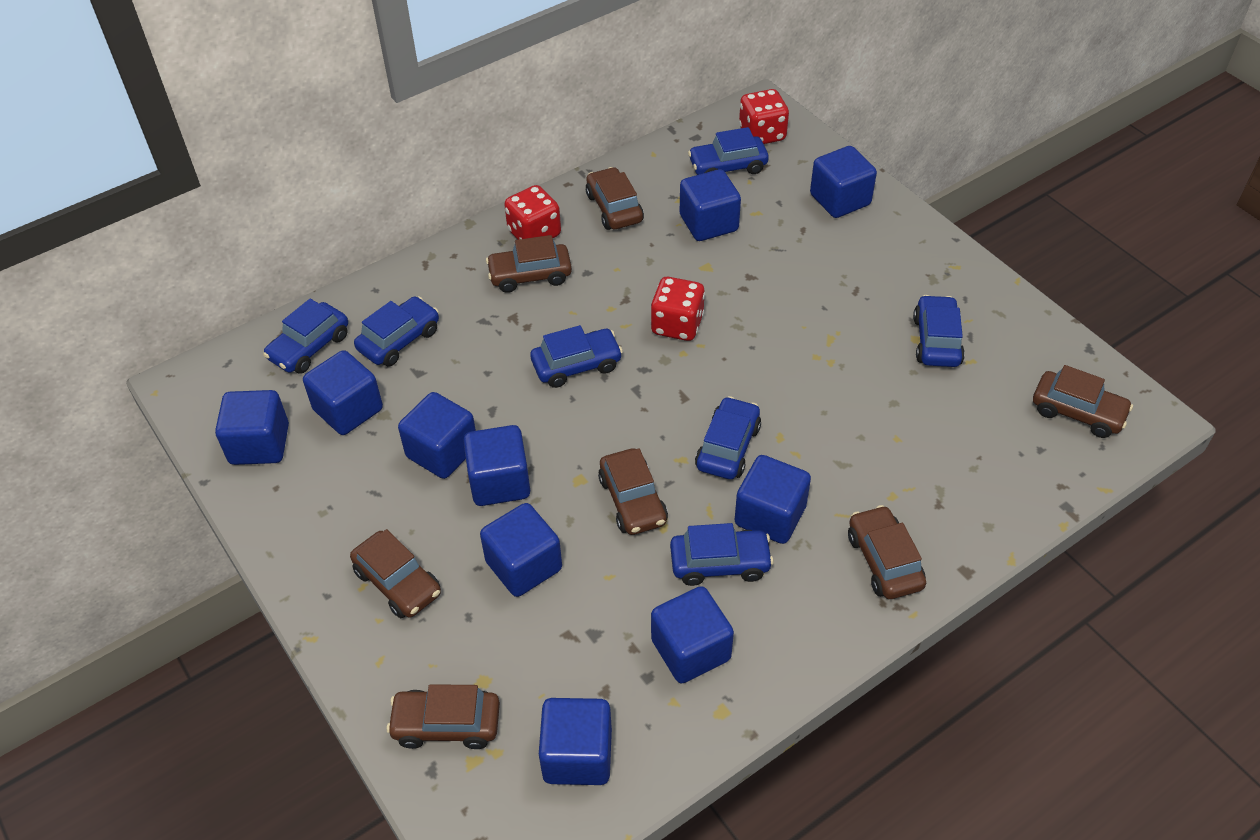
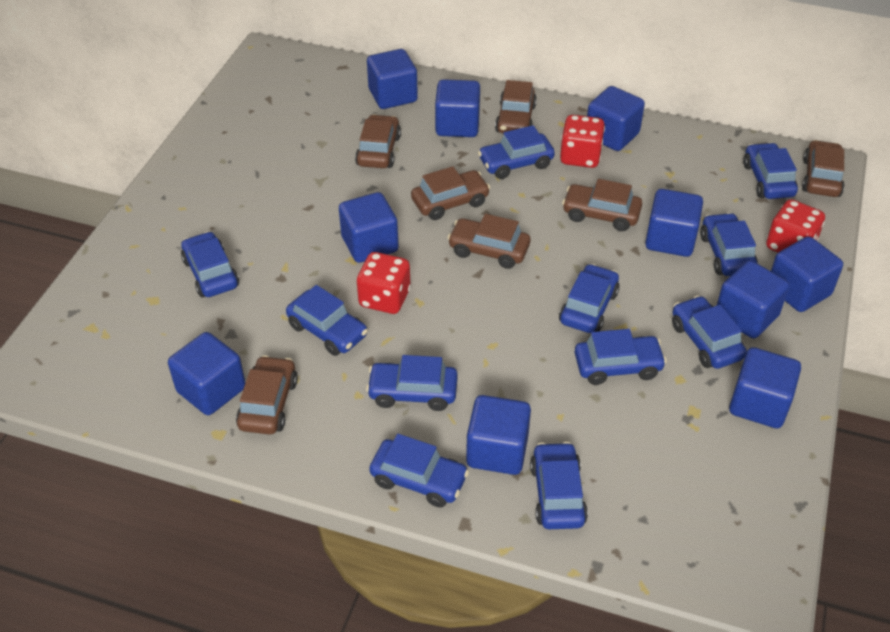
blue car: 7 -> 11

